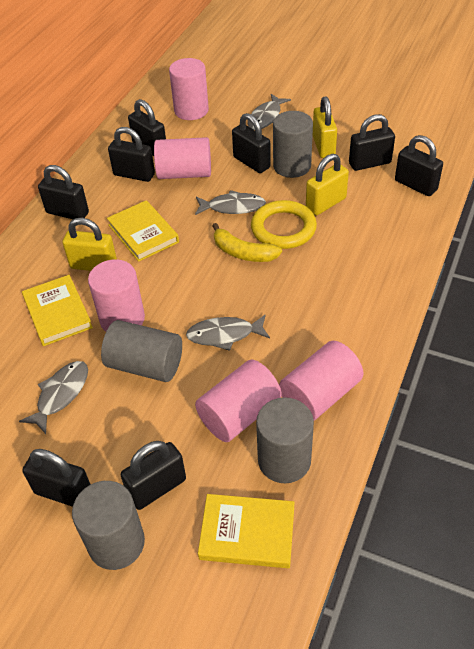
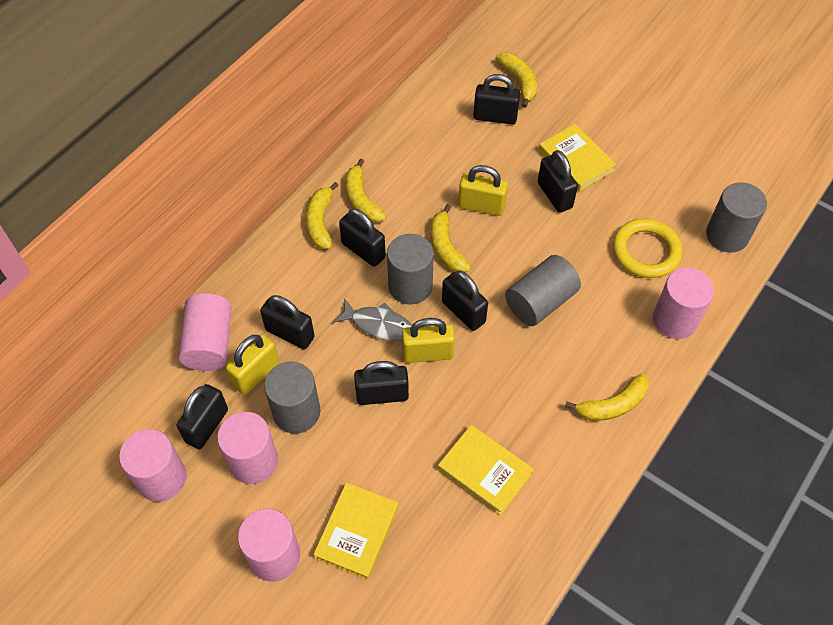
black padlock: 8 -> 7
grey fish: 4 -> 1
yellow banana: 1 -> 5

